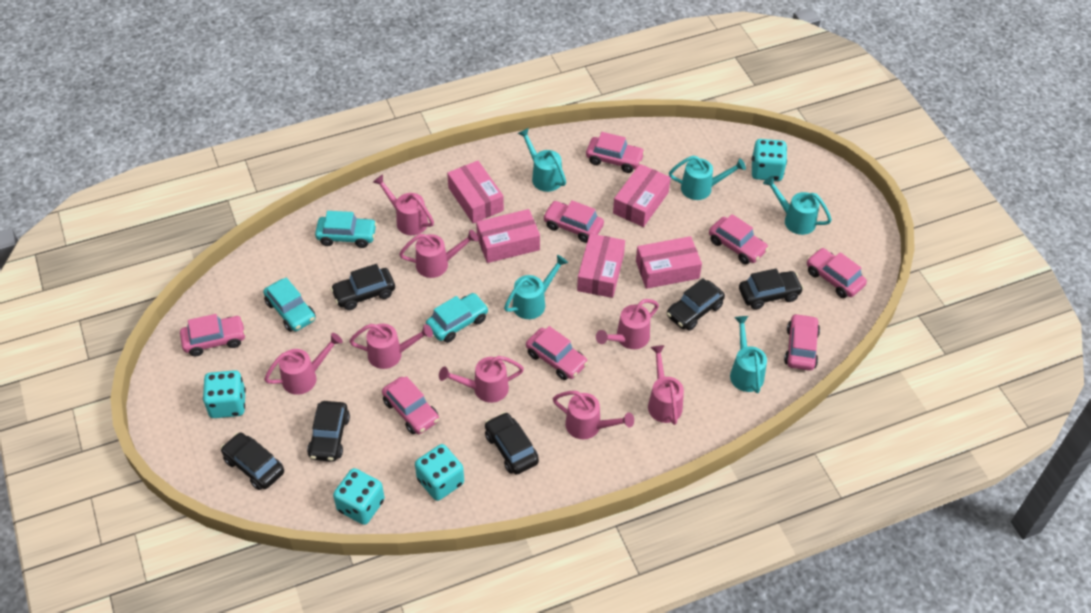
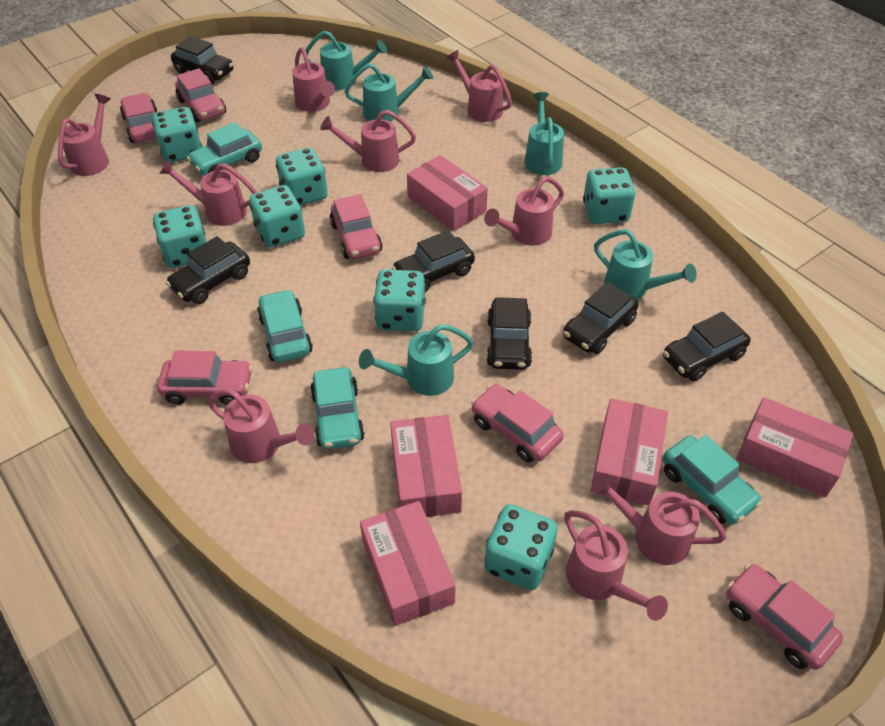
pink car: 8 -> 6
pink watering can: 8 -> 9
turquoise car: 3 -> 4
turquoise dice: 4 -> 7

